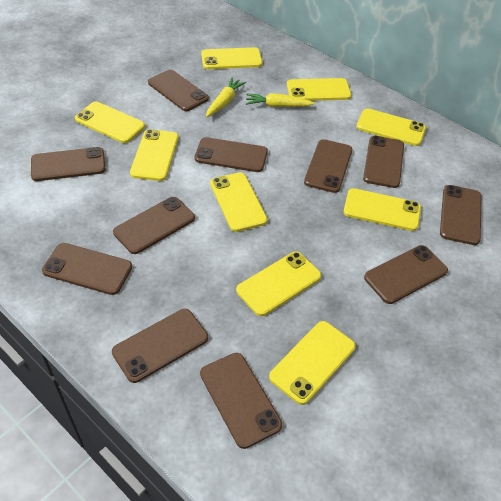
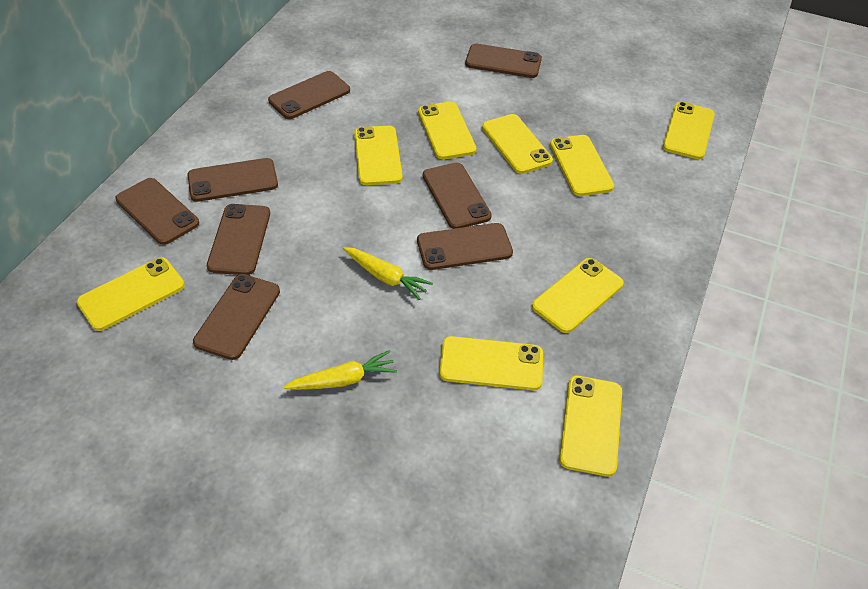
brown phone: 11 -> 8

